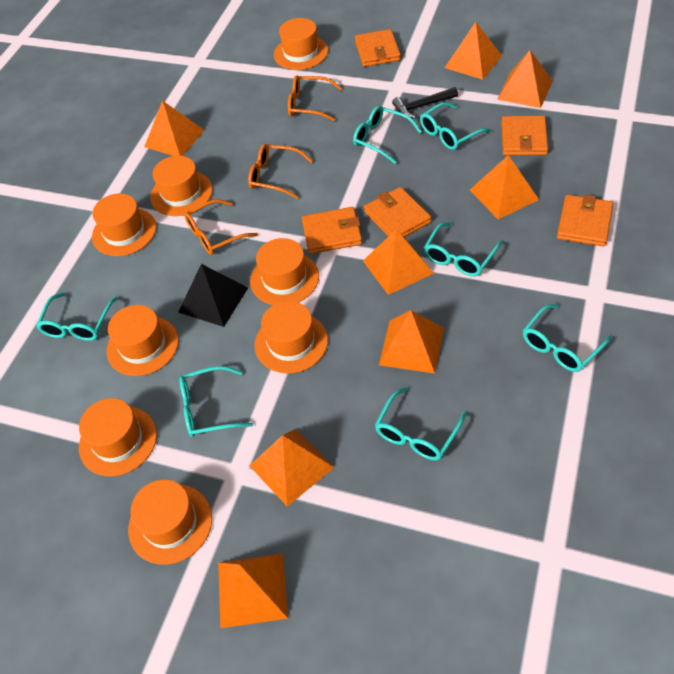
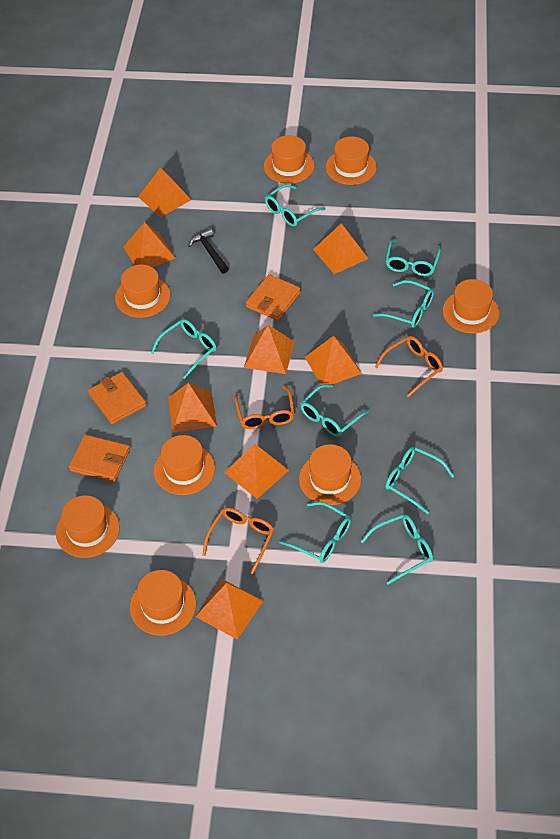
black pyramid: 1 -> 0
orange wallet: 5 -> 3
turquoise glasses: 7 -> 8

